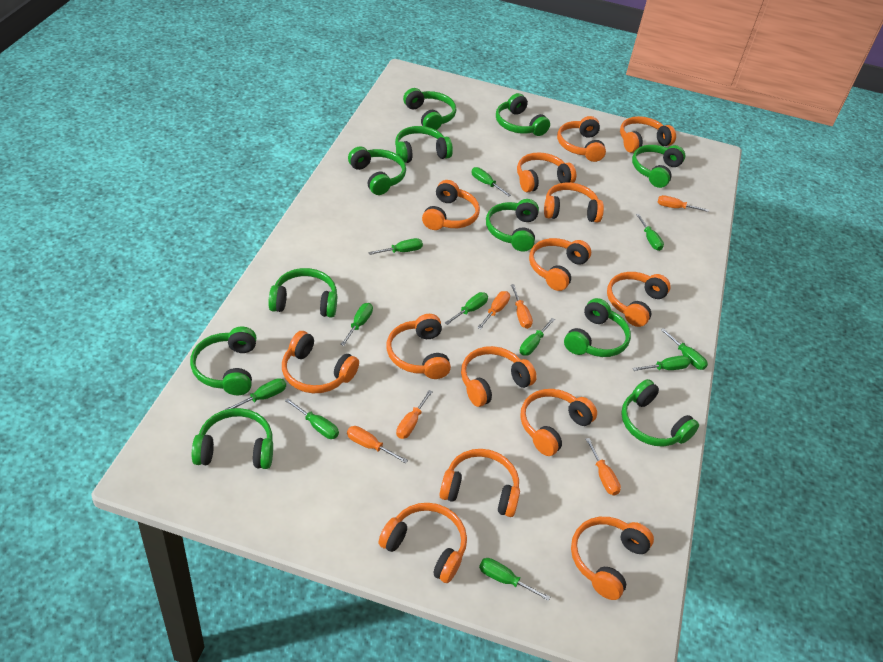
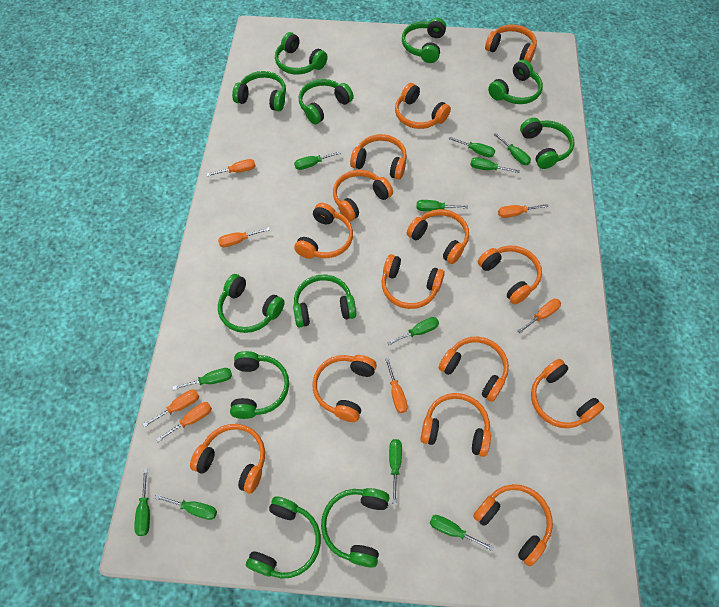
orange screwdriver: 6 -> 7

